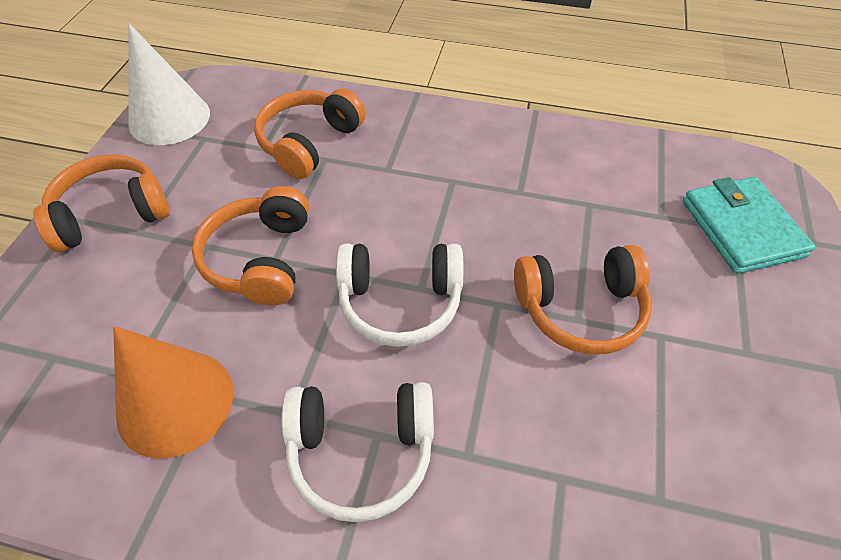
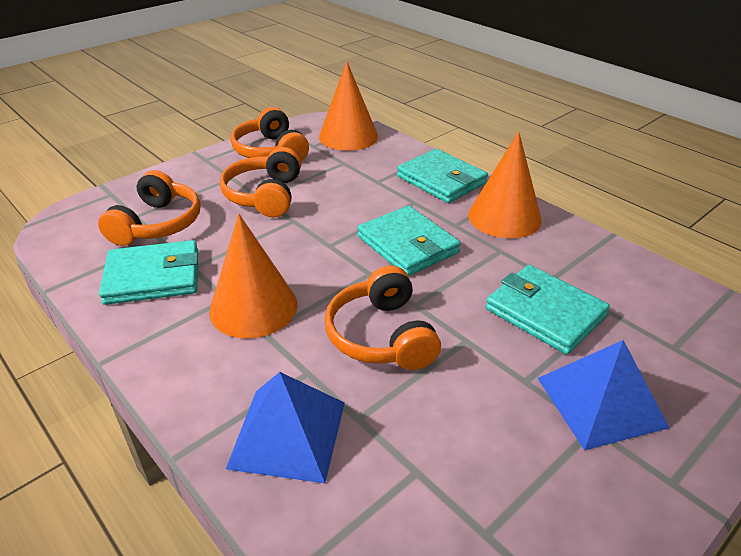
blue pyramid: 0 -> 2
orange cone: 1 -> 3
turquoise wallet: 1 -> 4
white cone: 1 -> 0
white headphones: 2 -> 0

